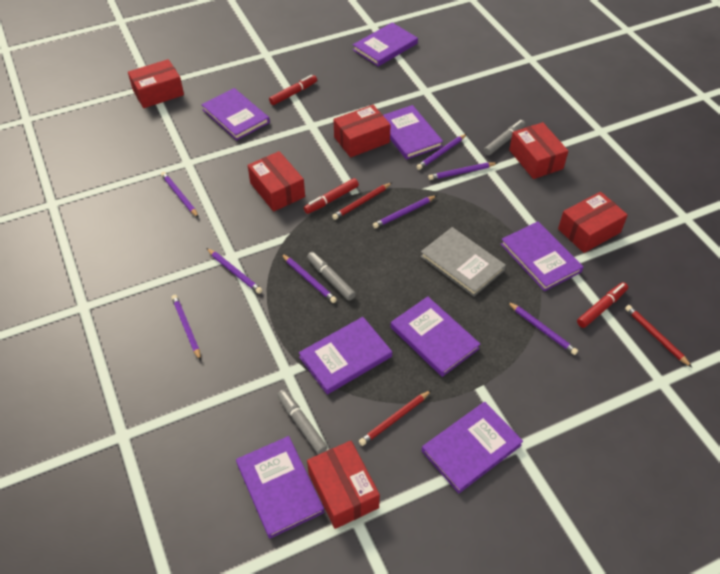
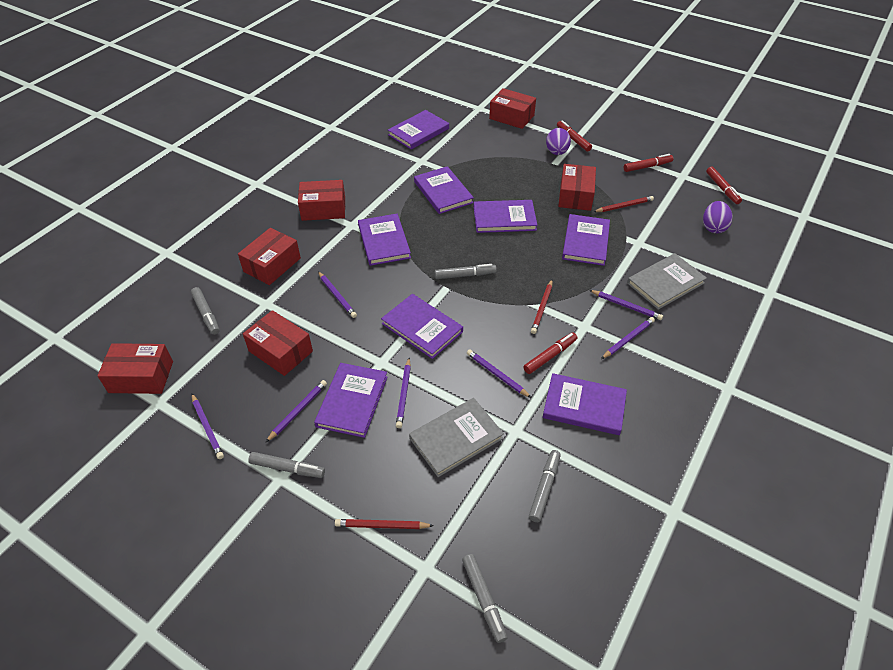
grey book: 1 -> 2
grey marker: 3 -> 5
purple egg: 0 -> 2
purple pencil: 8 -> 7
red marker: 3 -> 4

